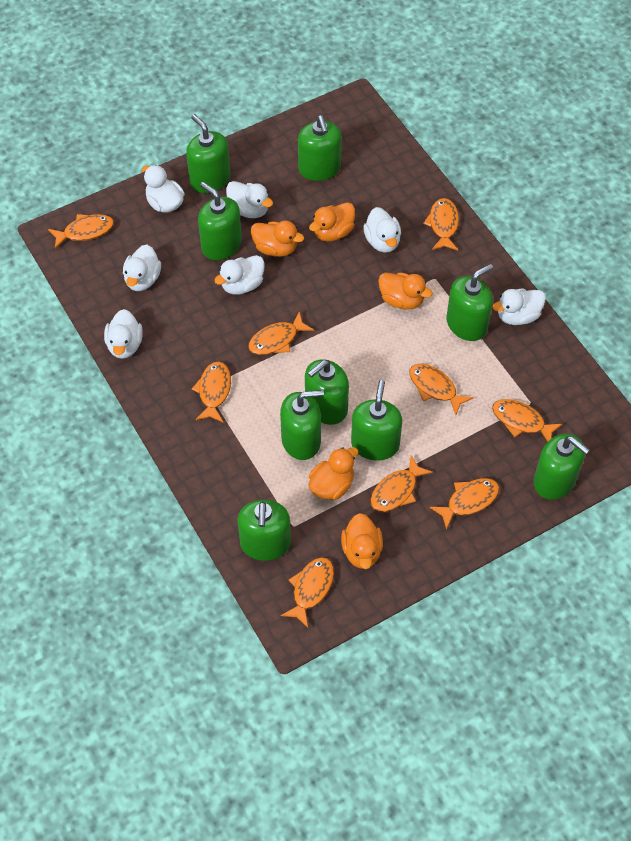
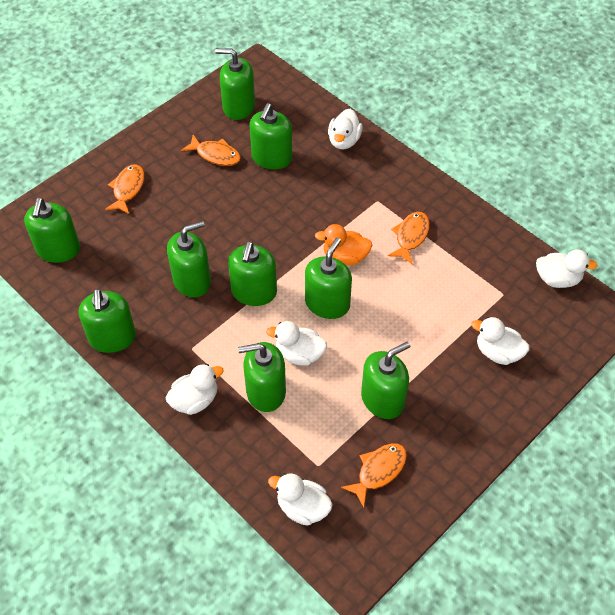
orange duck: 5 -> 1
orange fish: 9 -> 4
white duck: 7 -> 6

